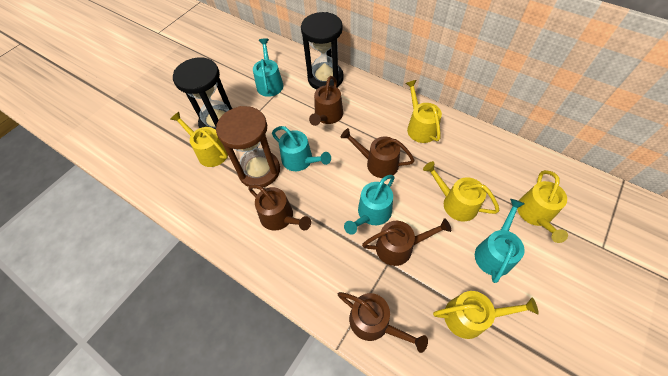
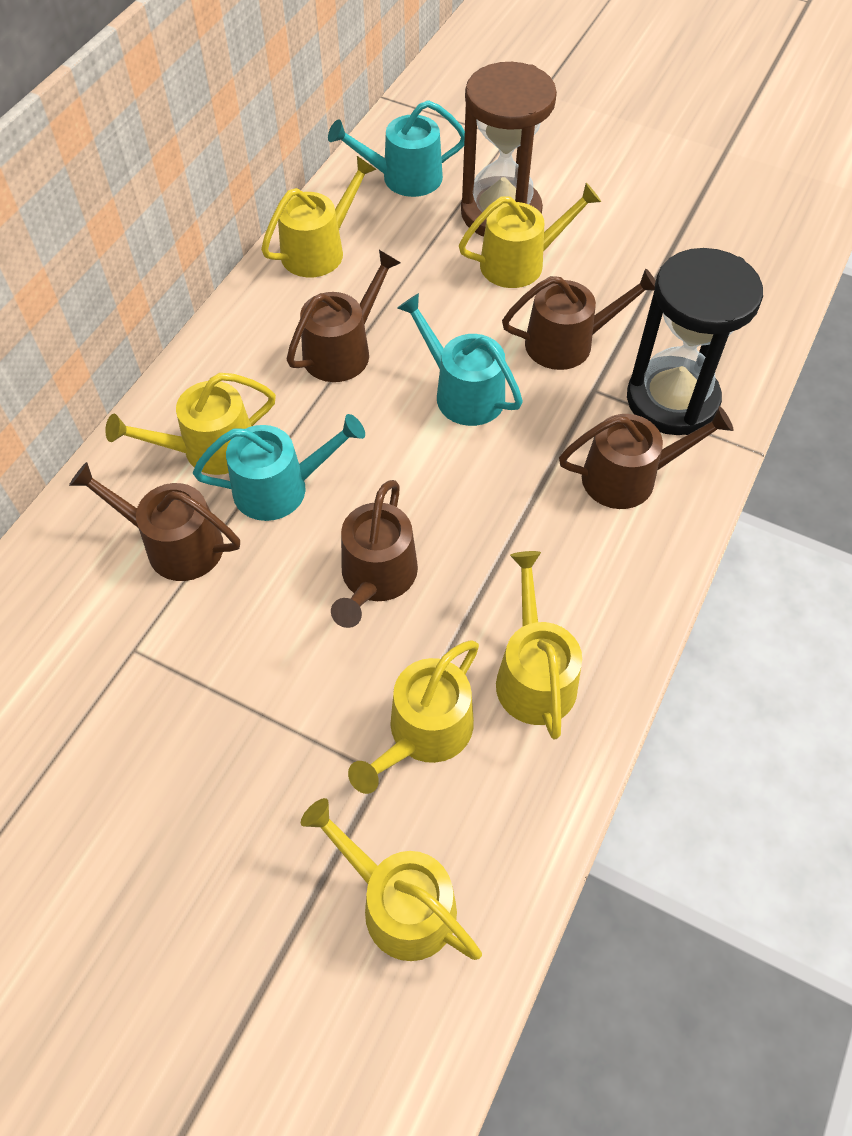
black hourglass: 2 -> 1
turquoise watering can: 4 -> 3
yellow watering can: 5 -> 6

